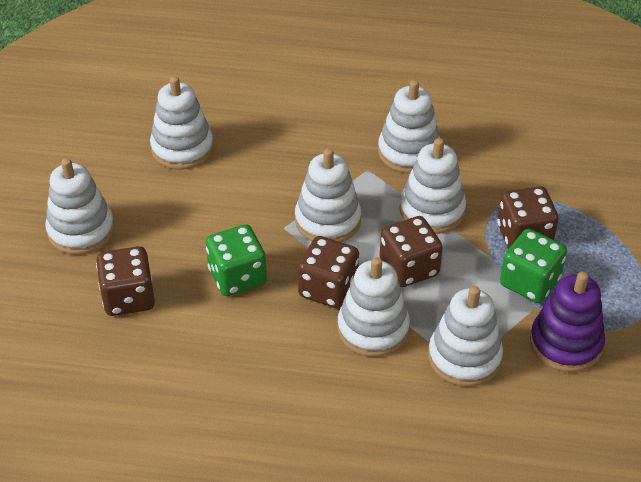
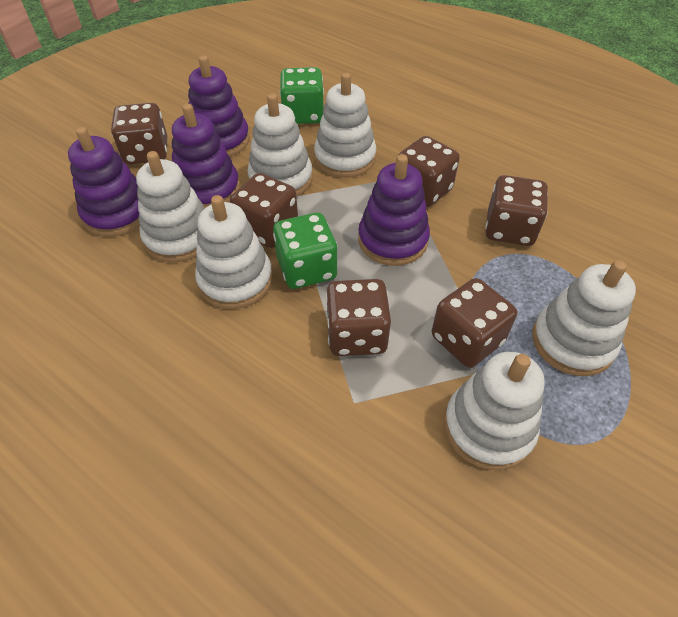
brown dice: 4 -> 6
purple stacking toy: 1 -> 4
white stacking toy: 7 -> 6

